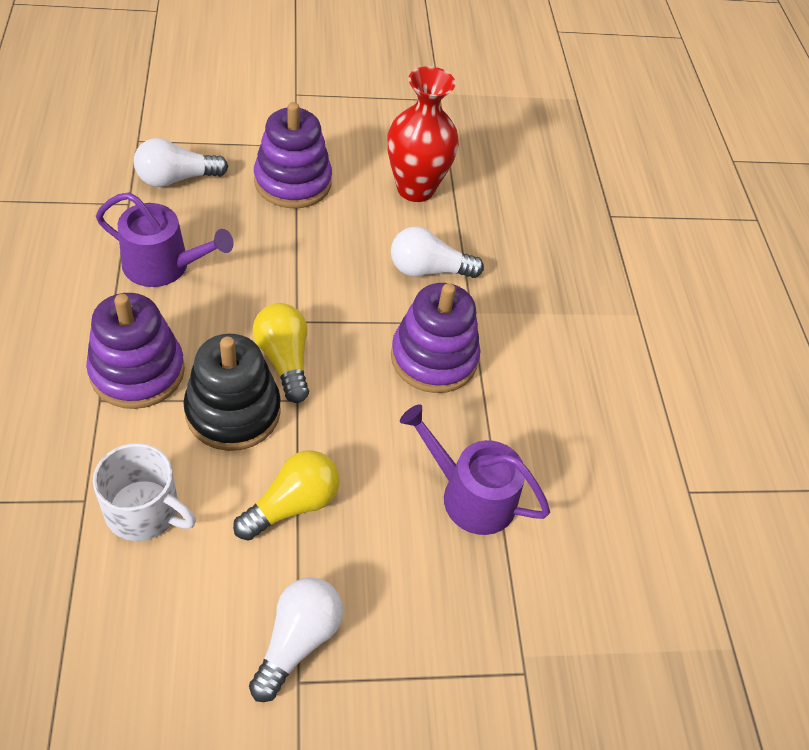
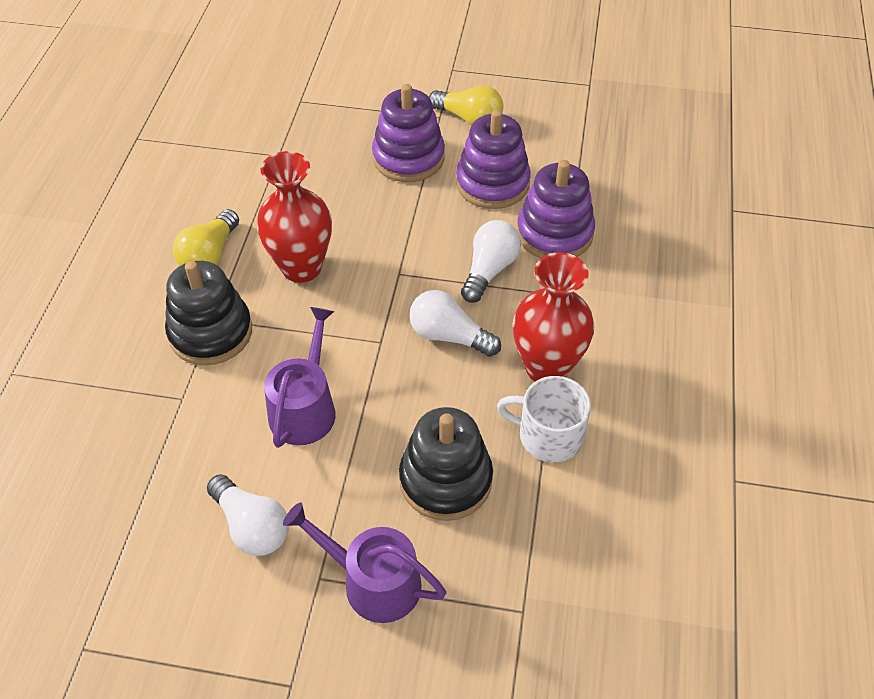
black stacking toy: 1 -> 2
red vase: 1 -> 2

